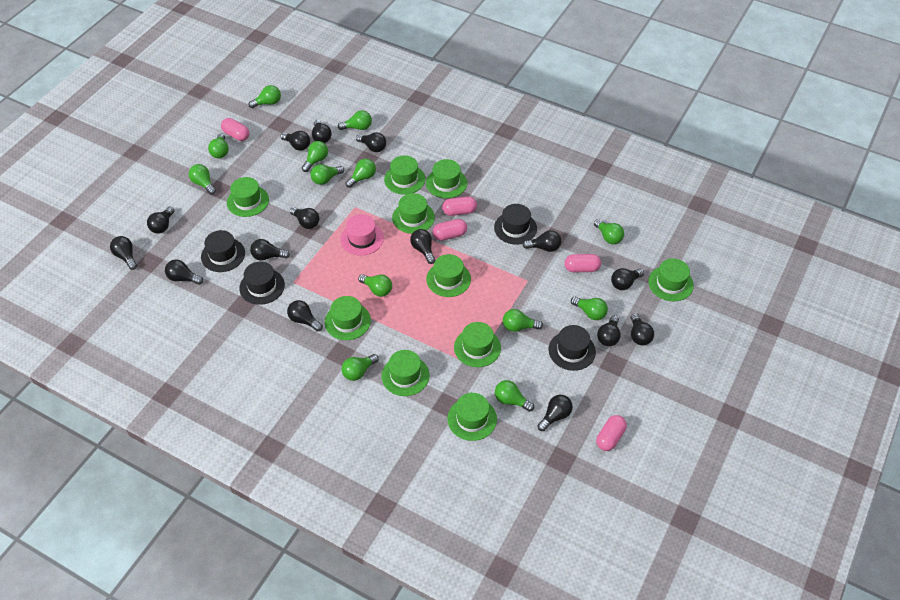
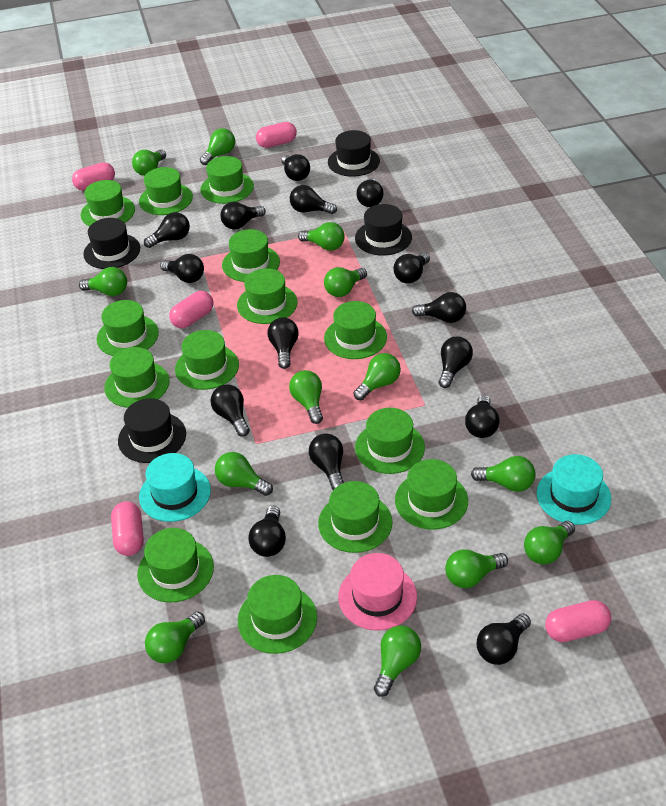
green hat: 10 -> 14
turquoise hat: 0 -> 2

